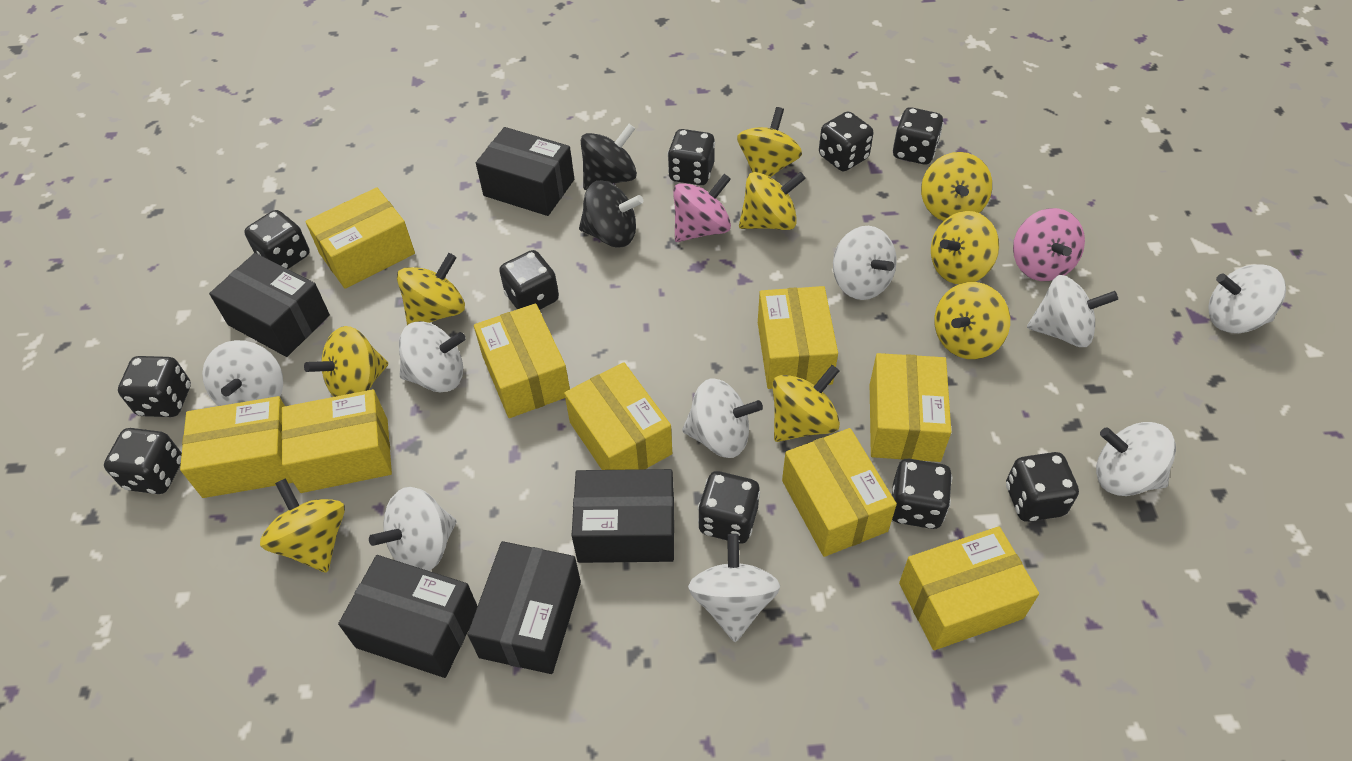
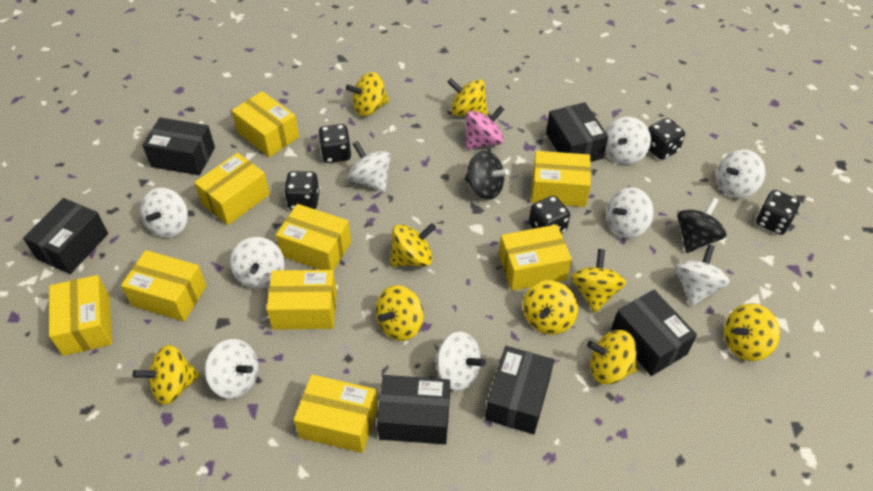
black box: 5 -> 6
black dice: 10 -> 5
pink spinning top: 2 -> 1

